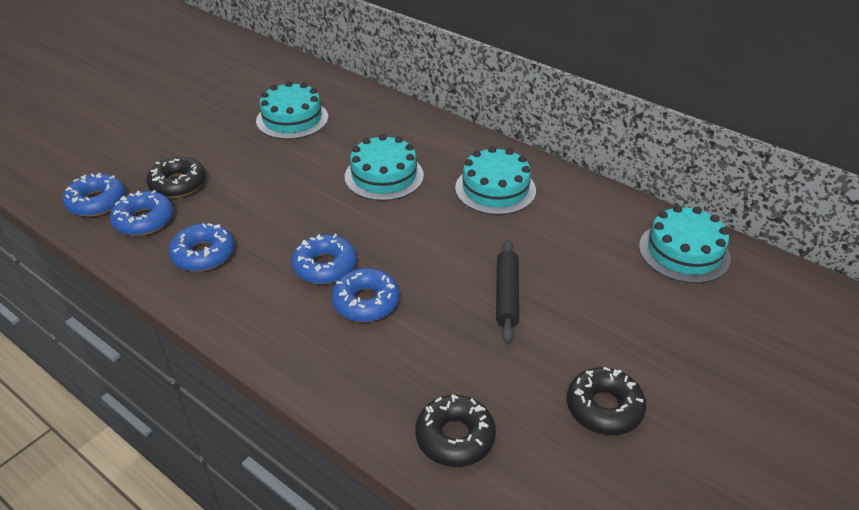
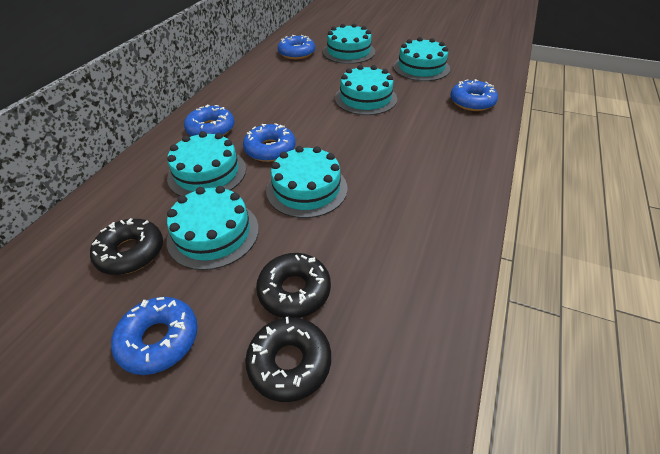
black rolling pin: 1 -> 0
turquoise cake: 4 -> 6

